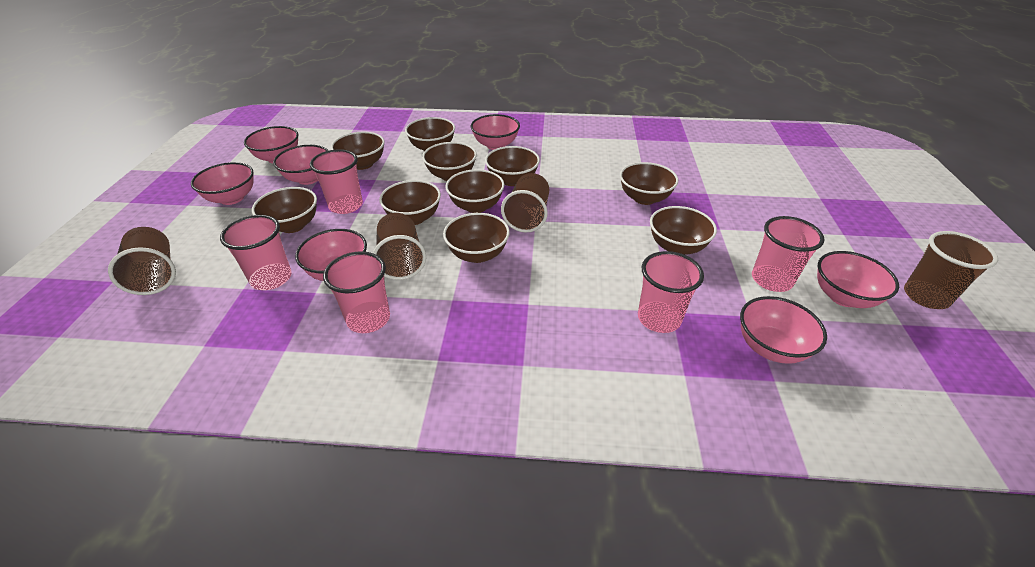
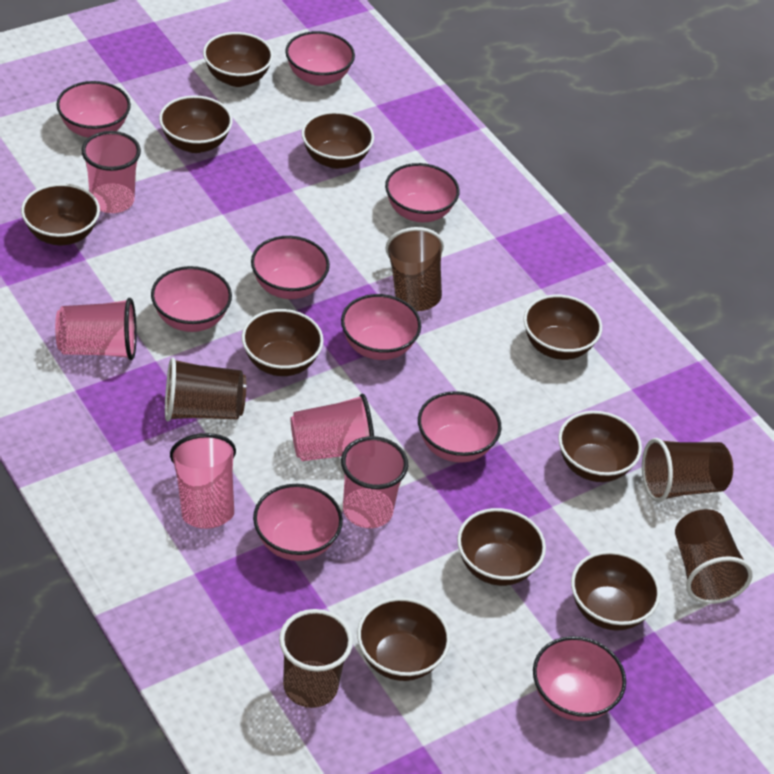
brown cup: 4 -> 5
pink bowl: 7 -> 9

